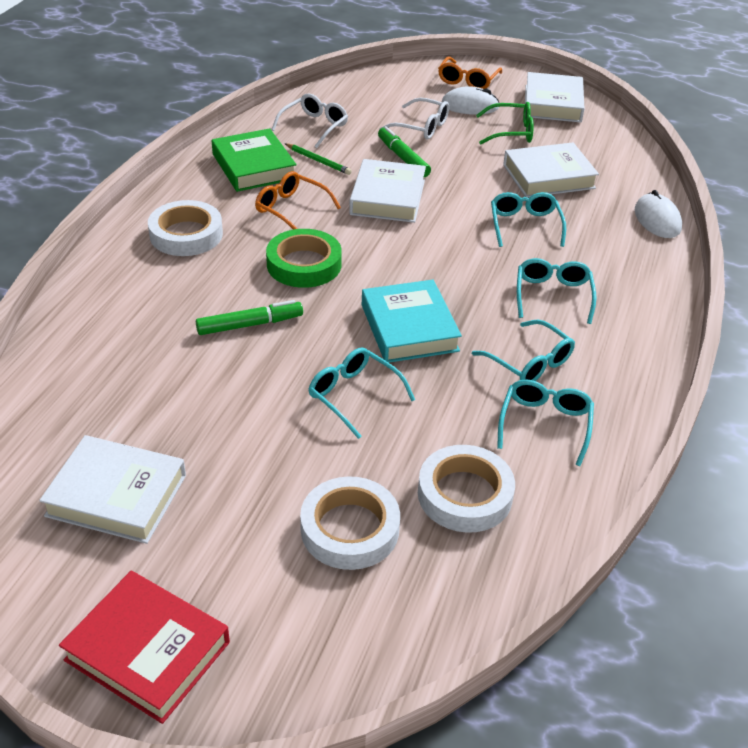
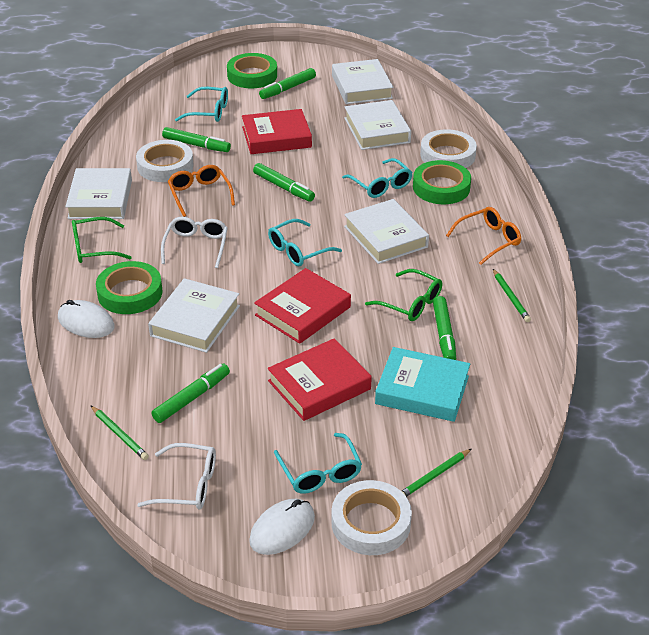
green book: 1 -> 0
green glasses: 1 -> 2
green marker: 2 -> 5
green pencil: 1 -> 3
green tape: 1 -> 3
red book: 1 -> 3
turquoise glasses: 5 -> 4
white book: 4 -> 5

